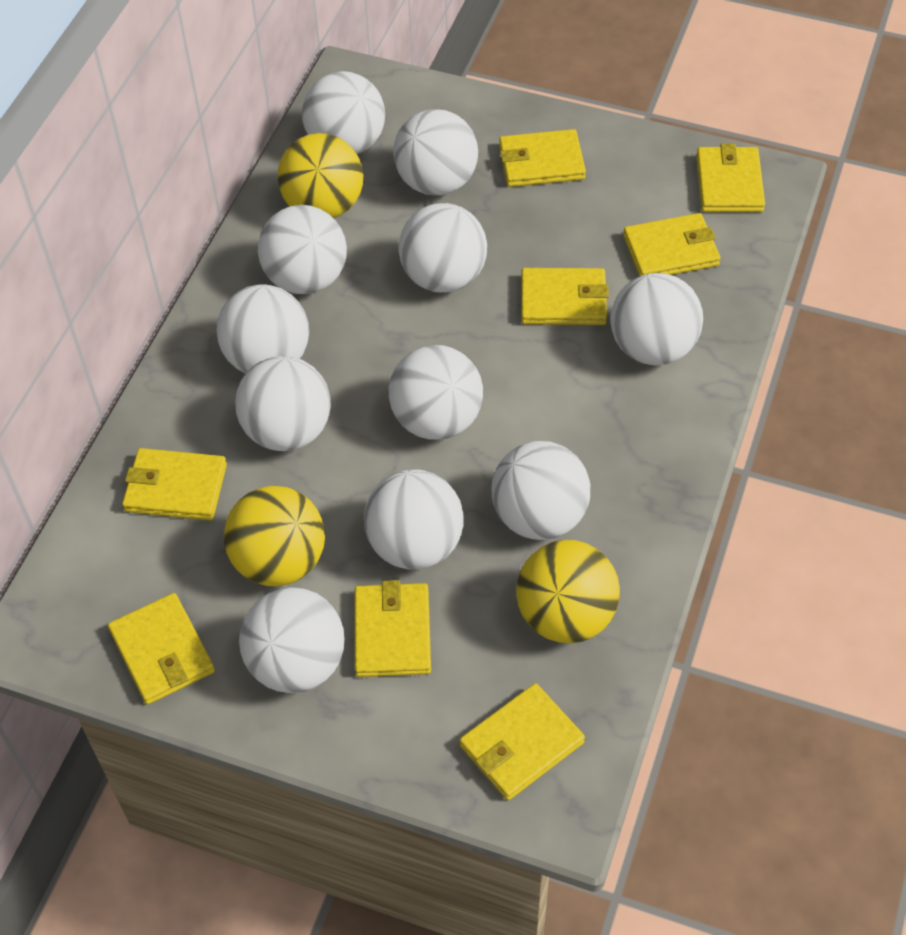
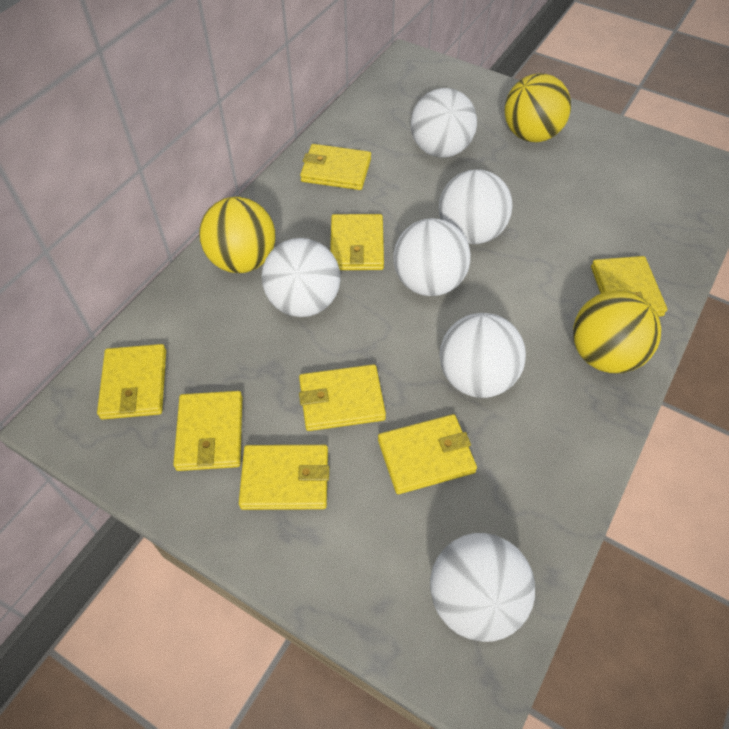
white ball: 11 -> 6

